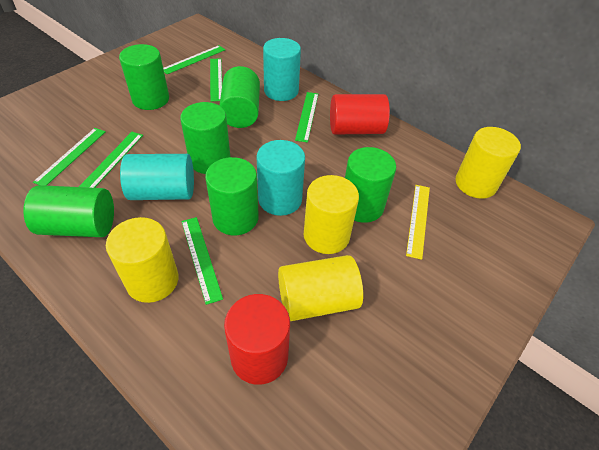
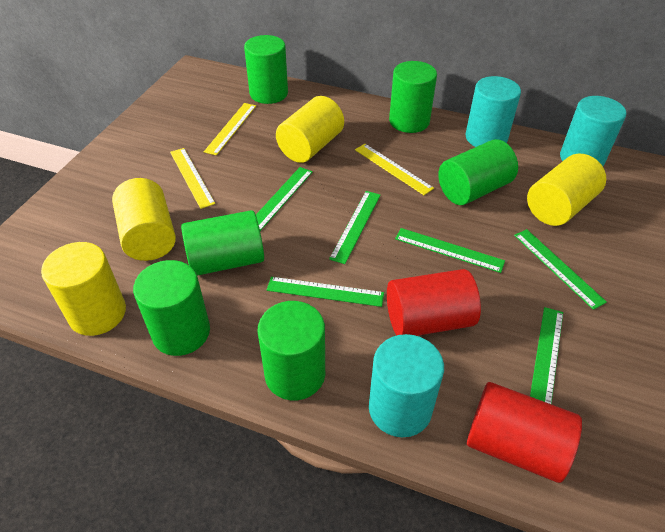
yellow ruler: 1 -> 3

